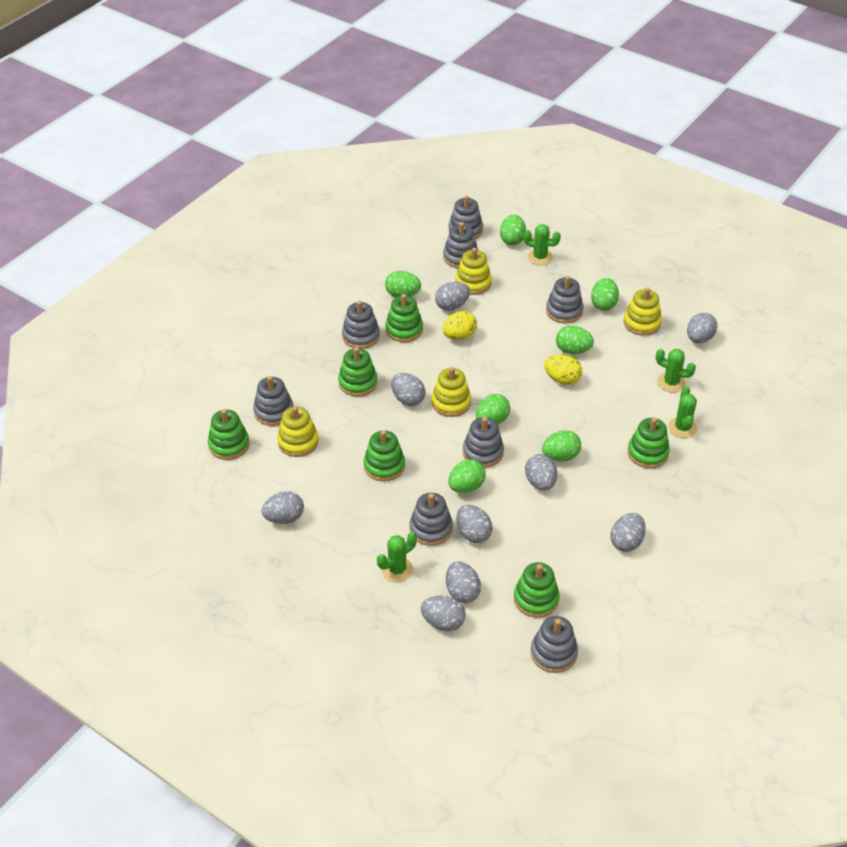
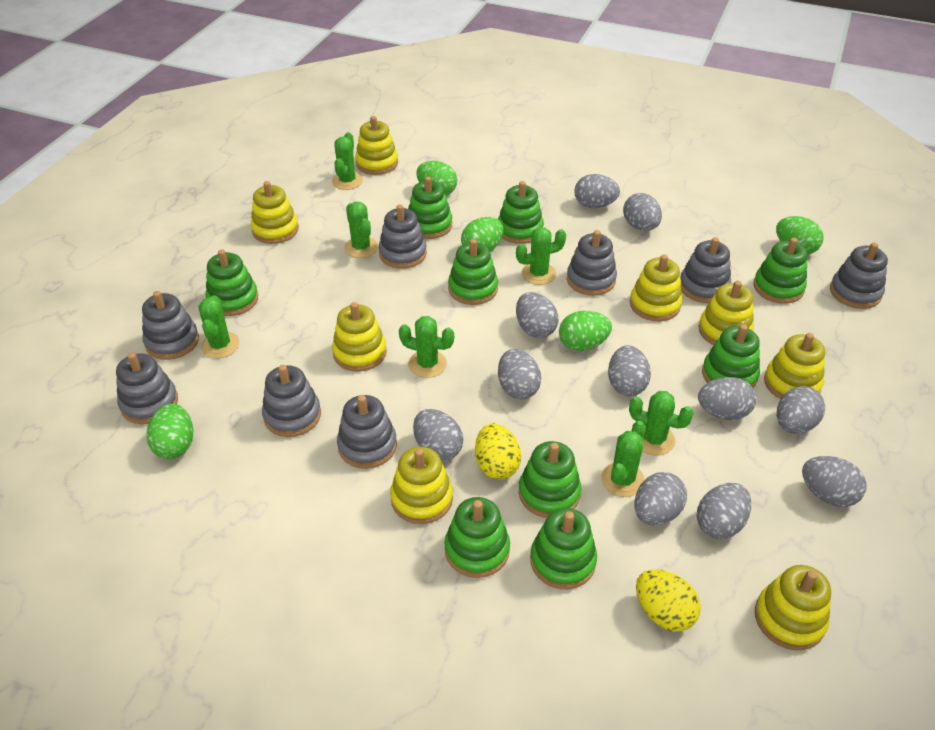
green cactus: 4 -> 7
green egg: 7 -> 5
green stacking toy: 6 -> 9
grey egg: 9 -> 11
yellow stacking toy: 4 -> 8

